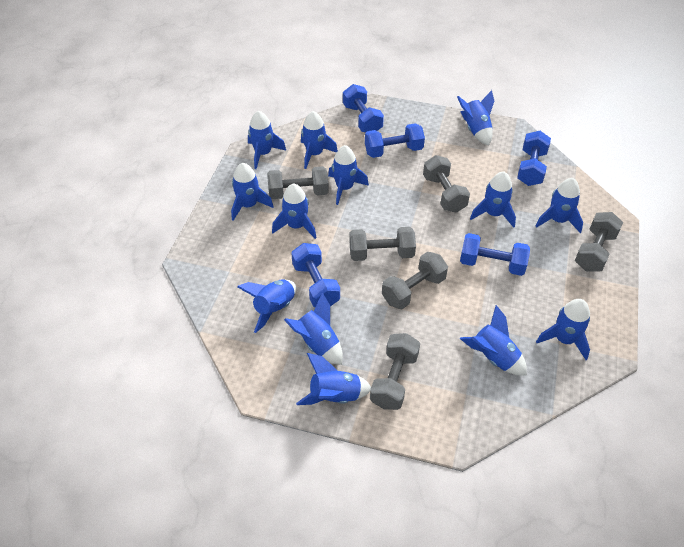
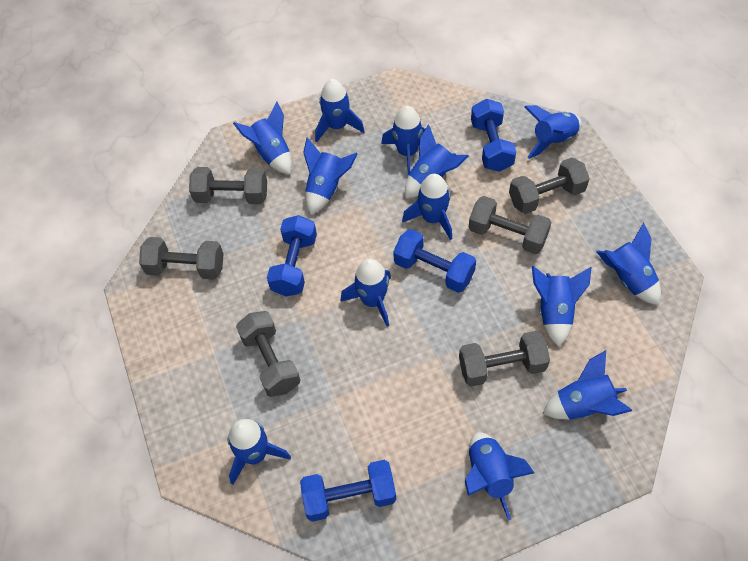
blue dumbbell: 5 -> 4

